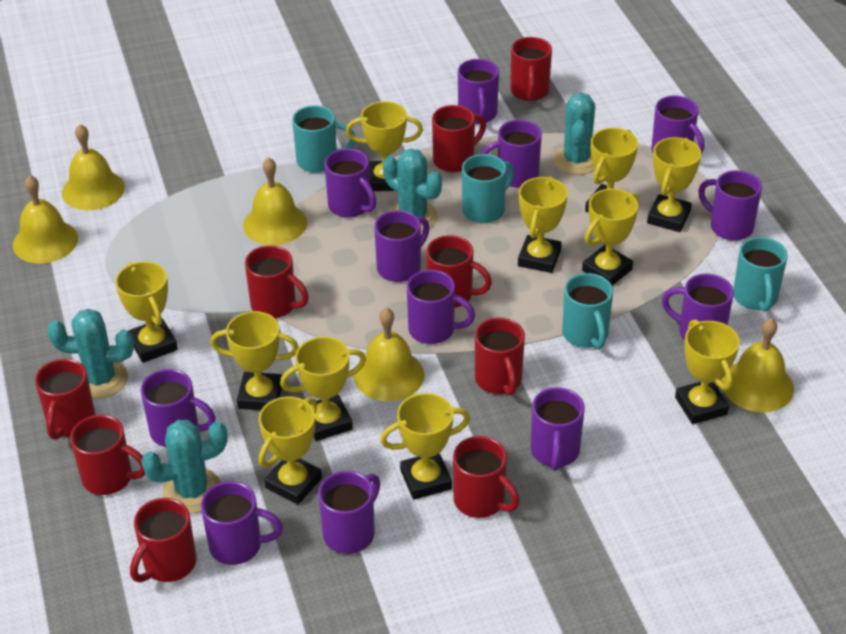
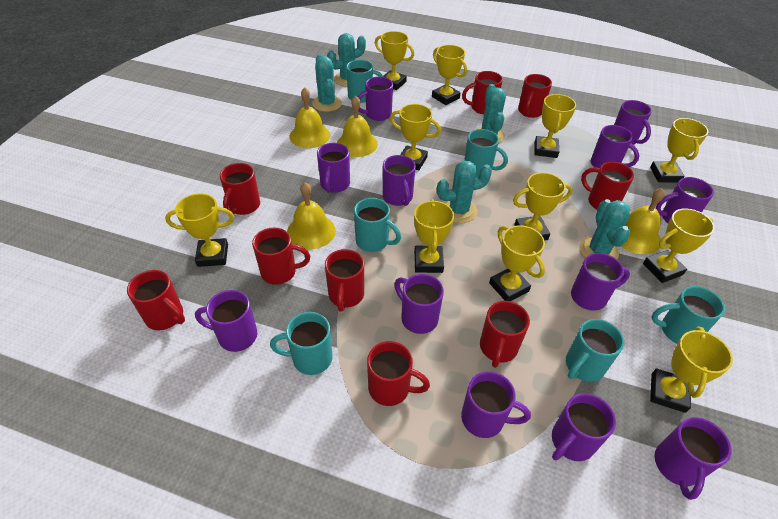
turquoise cactus: 4 -> 5
turquoise mug: 4 -> 6
yellow bell: 5 -> 4

